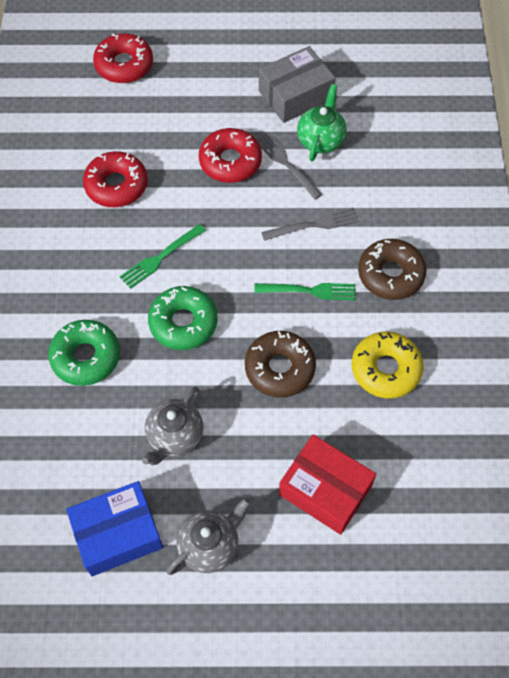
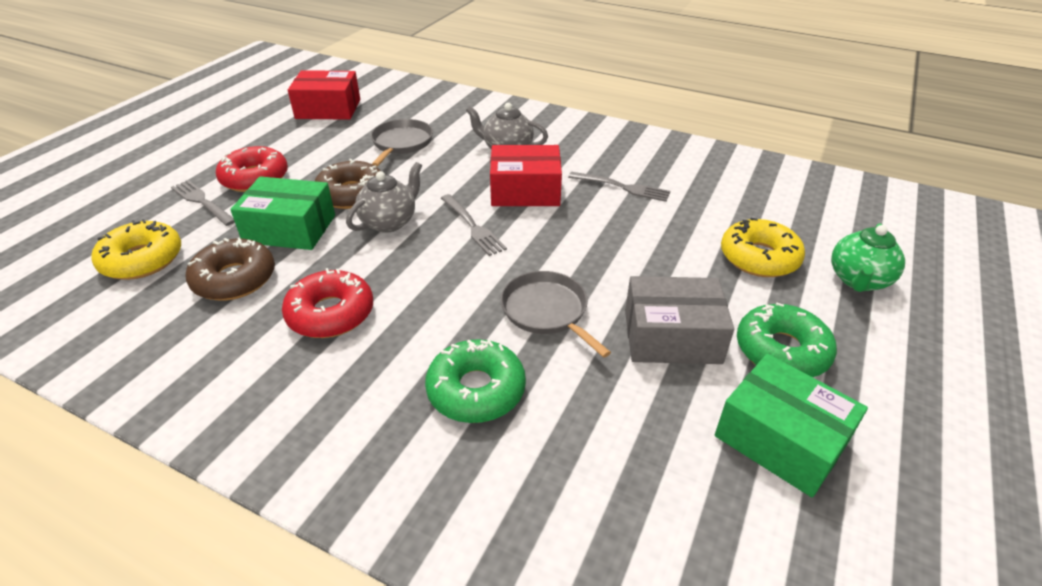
blue box: 1 -> 0
green box: 0 -> 2
green fork: 2 -> 0
grey fork: 2 -> 3
grey pan: 0 -> 2
red box: 1 -> 2
red donut: 3 -> 2
yellow donut: 1 -> 2

